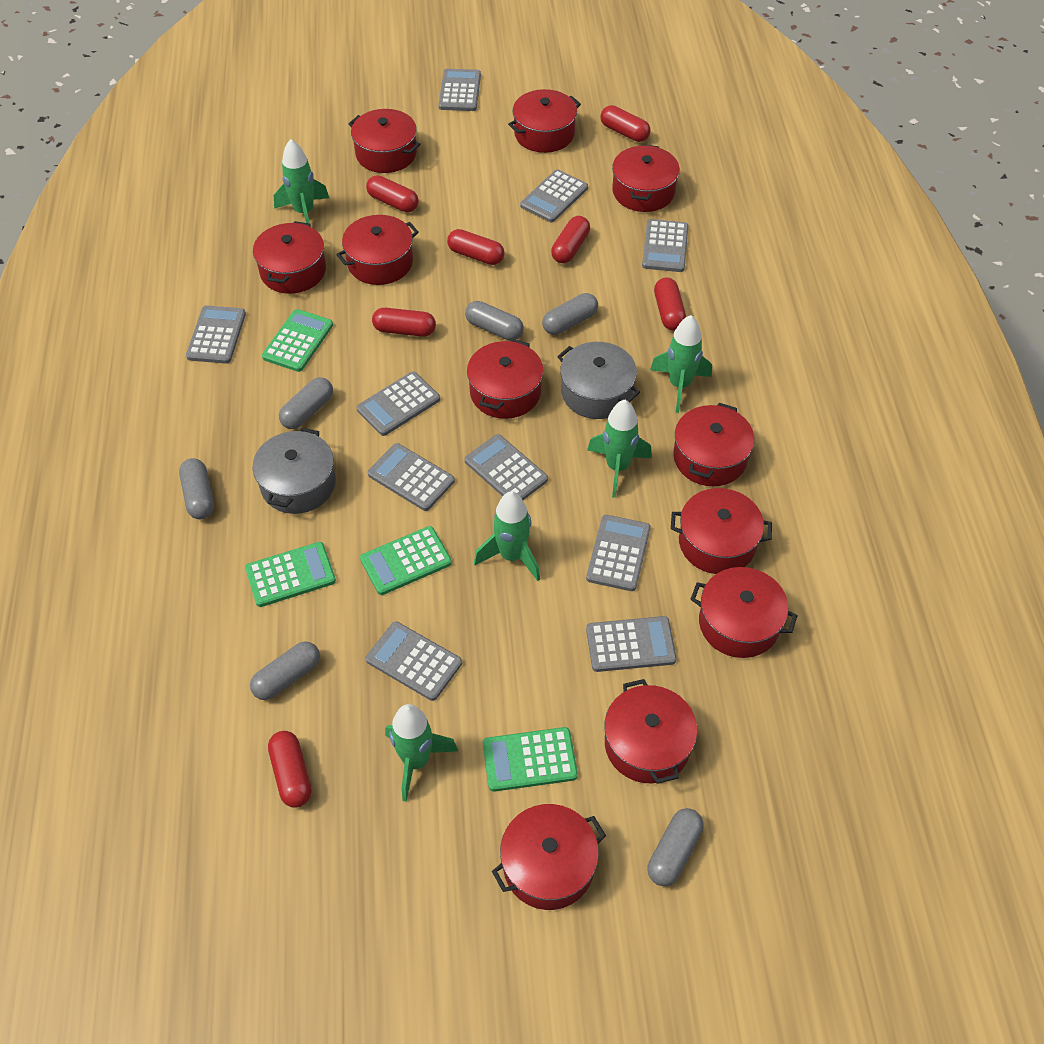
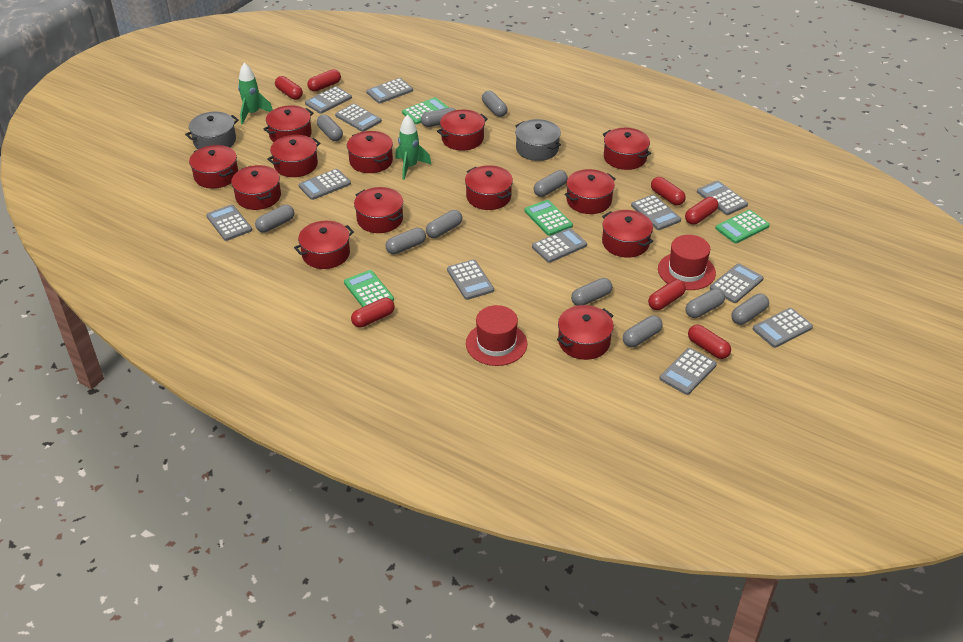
green rocket: 5 -> 2
grey calculator: 10 -> 12
grey capsule: 6 -> 11
red hat: 0 -> 2
red pot: 11 -> 13

